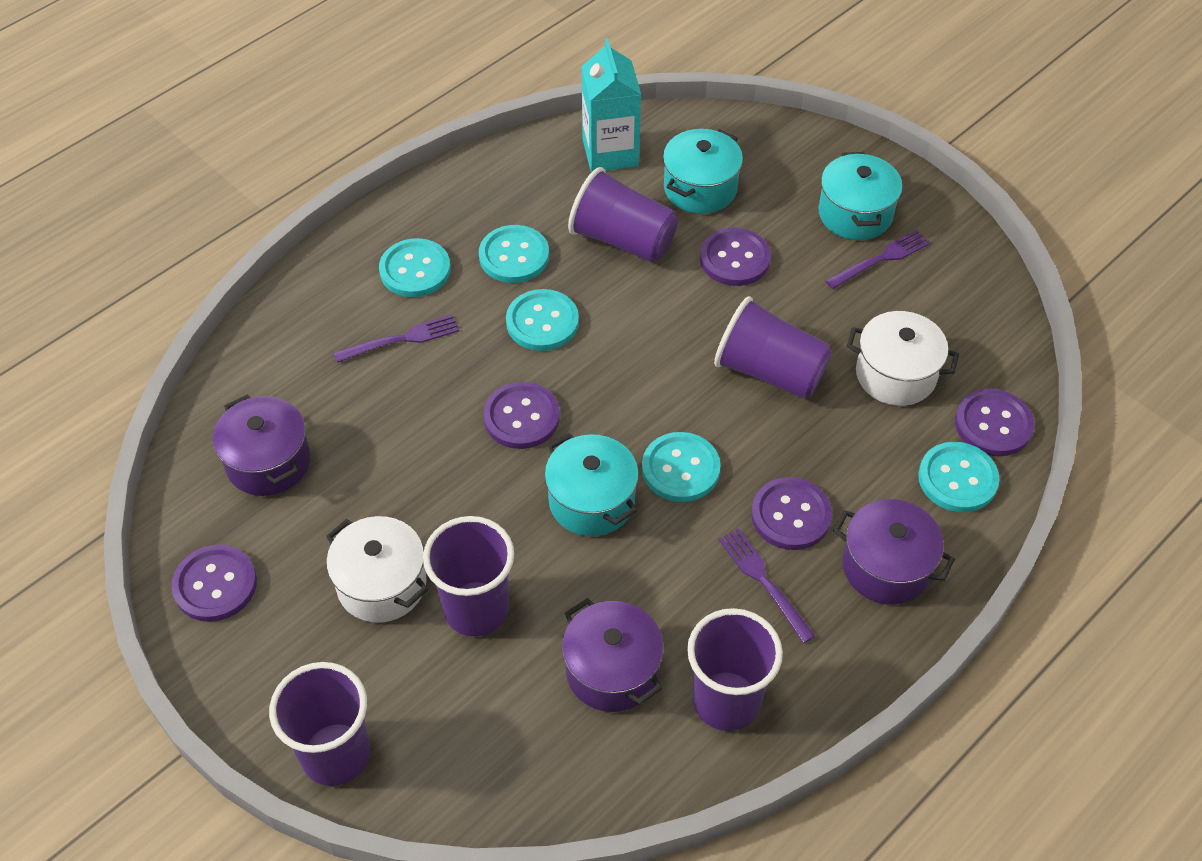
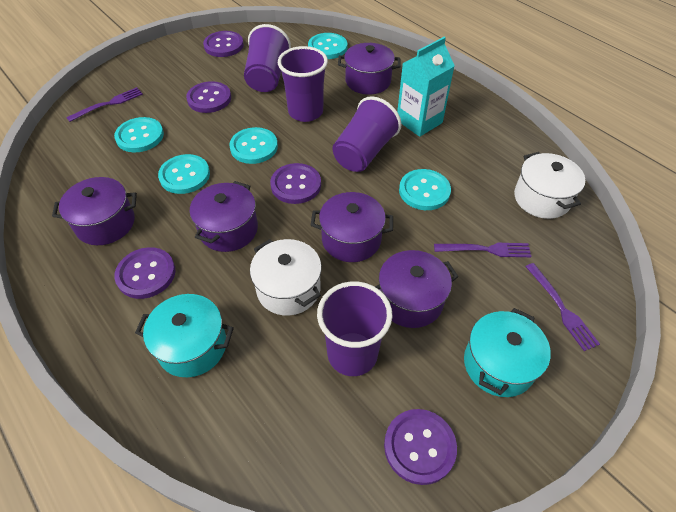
purple cup: 5 -> 4
purple pot: 3 -> 5
turquoise pot: 3 -> 2

